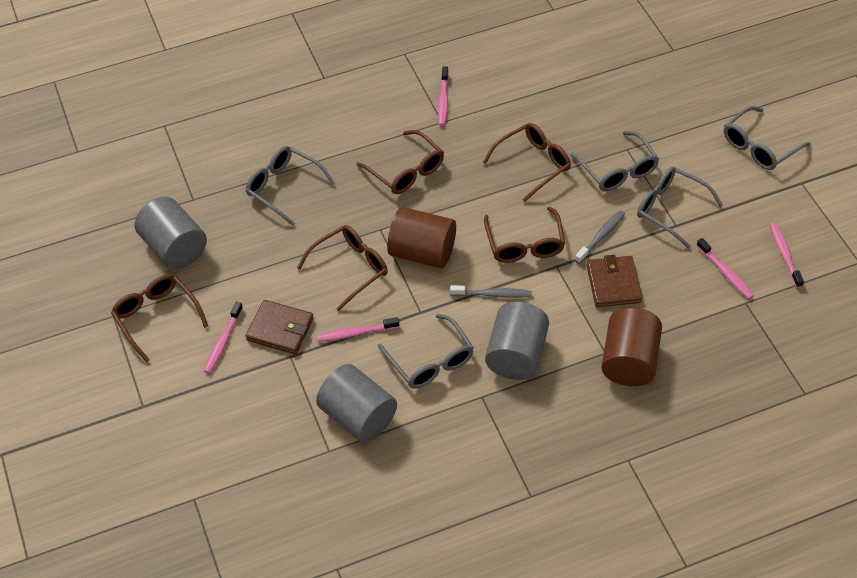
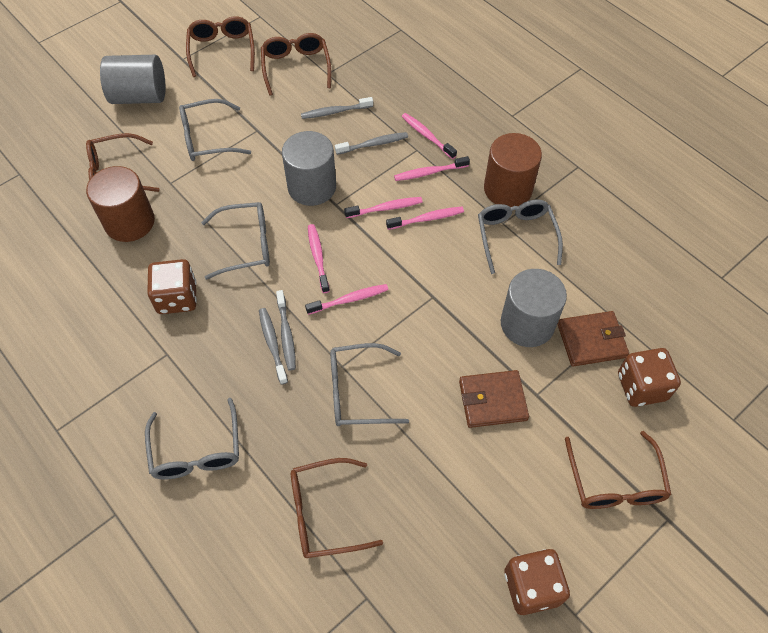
brown dice: 0 -> 3
grey toothbrush: 2 -> 4
pink toothbrush: 5 -> 6

